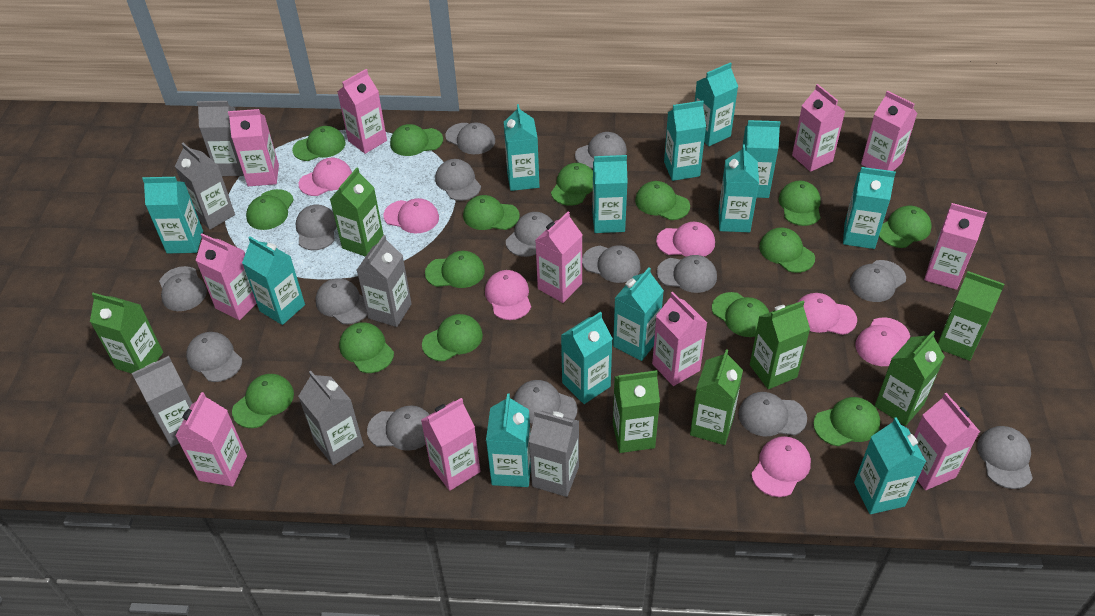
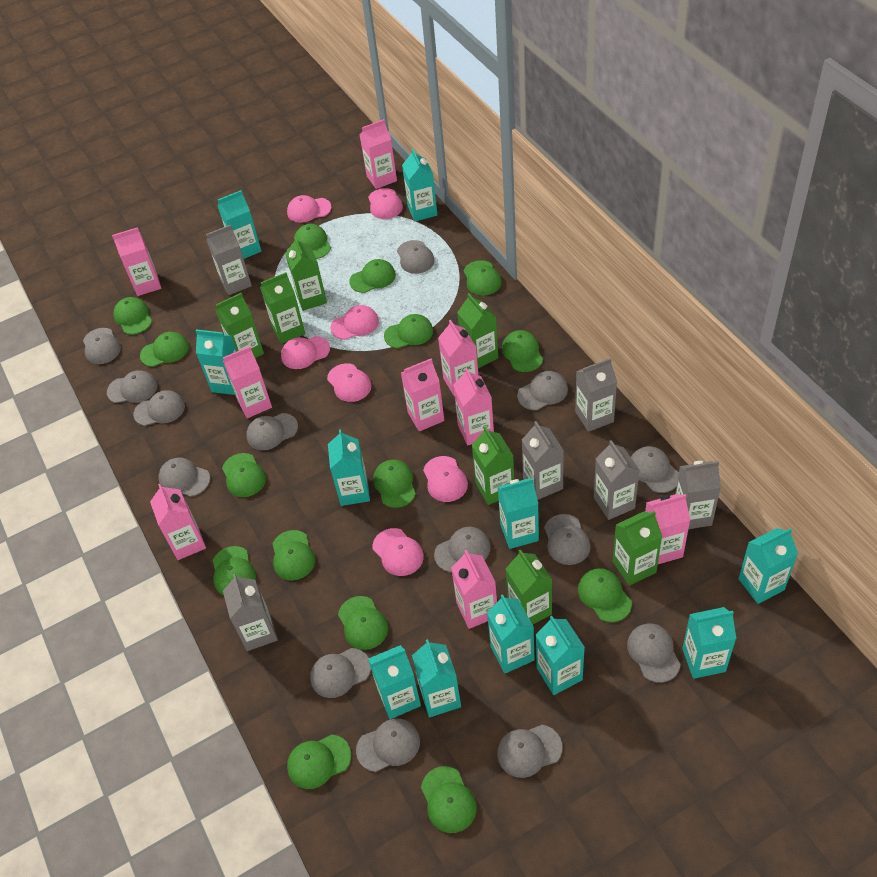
grey cap: 15 -> 14
pink carton: 11 -> 9
turquoise carton: 13 -> 11

